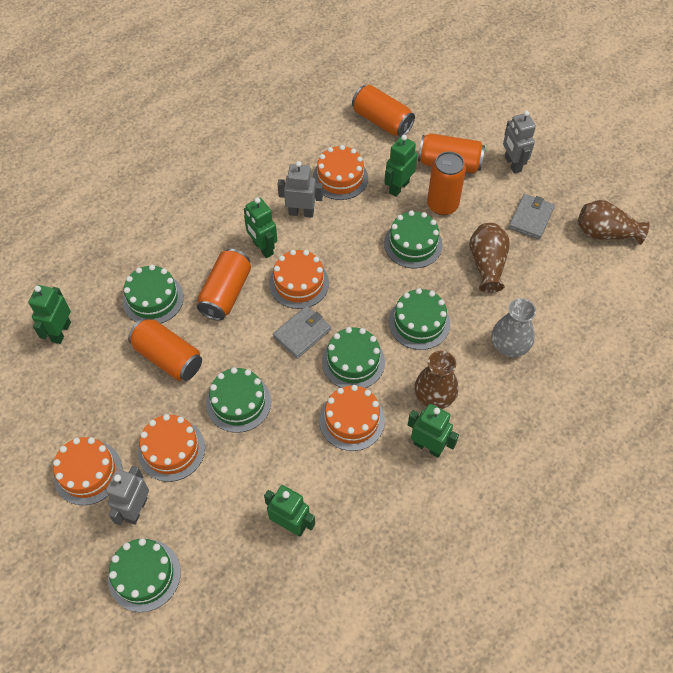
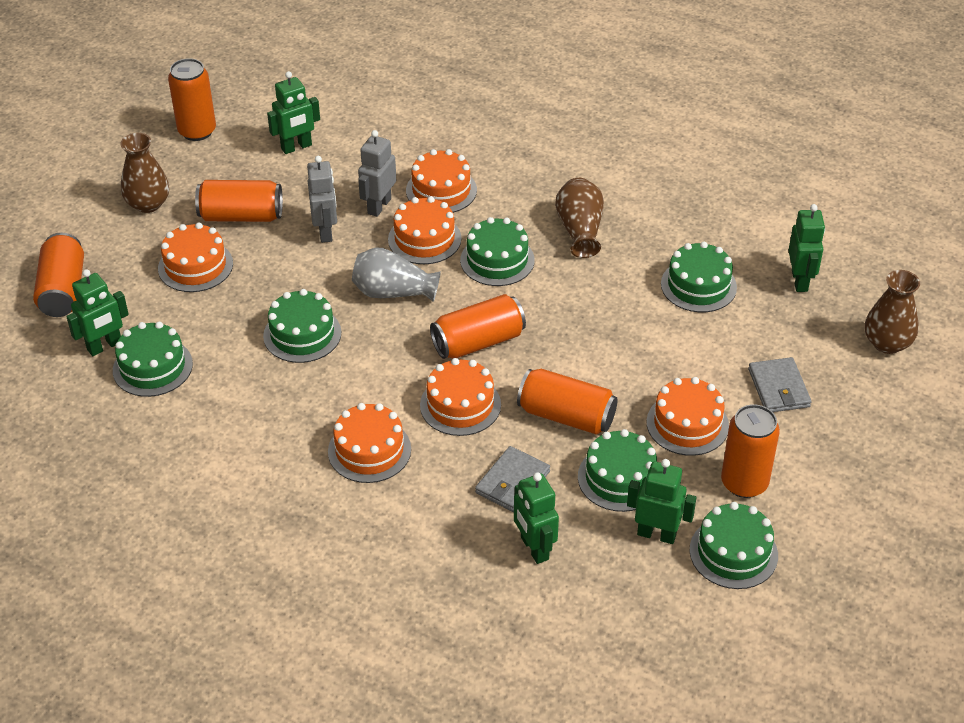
grey robot: 3 -> 2
orange cake: 5 -> 6
orange can: 5 -> 6

